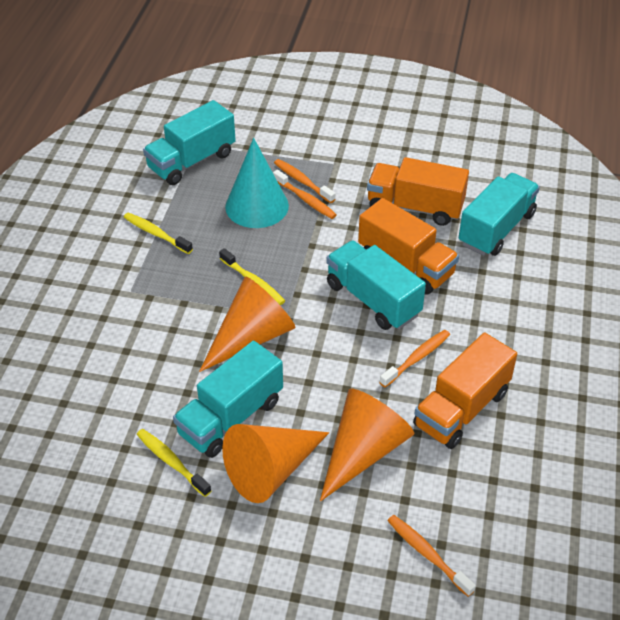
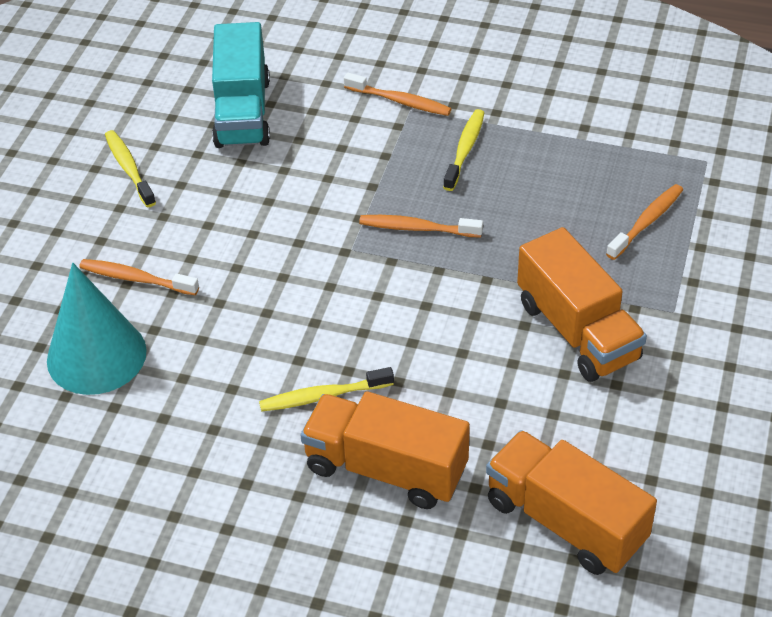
orange cone: 3 -> 0
turquoise truck: 4 -> 1

